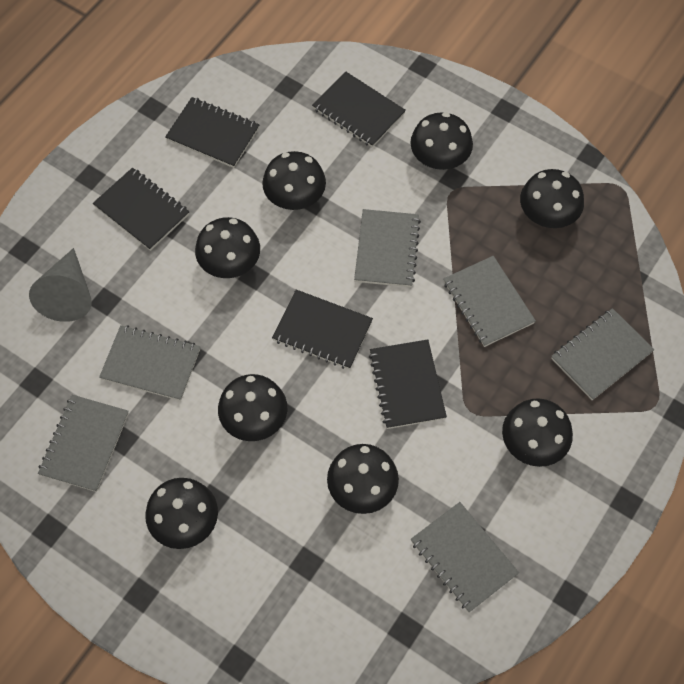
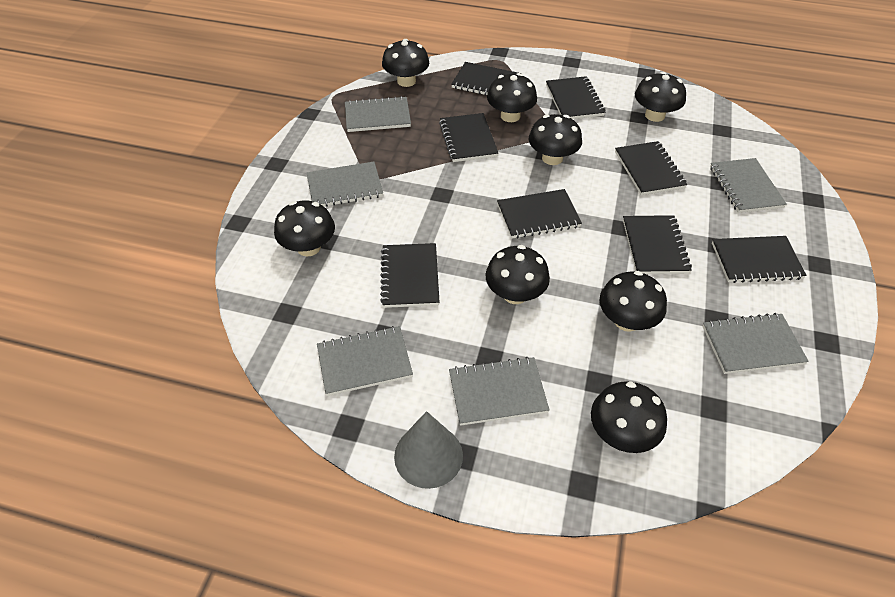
black notebook: 5 -> 8

